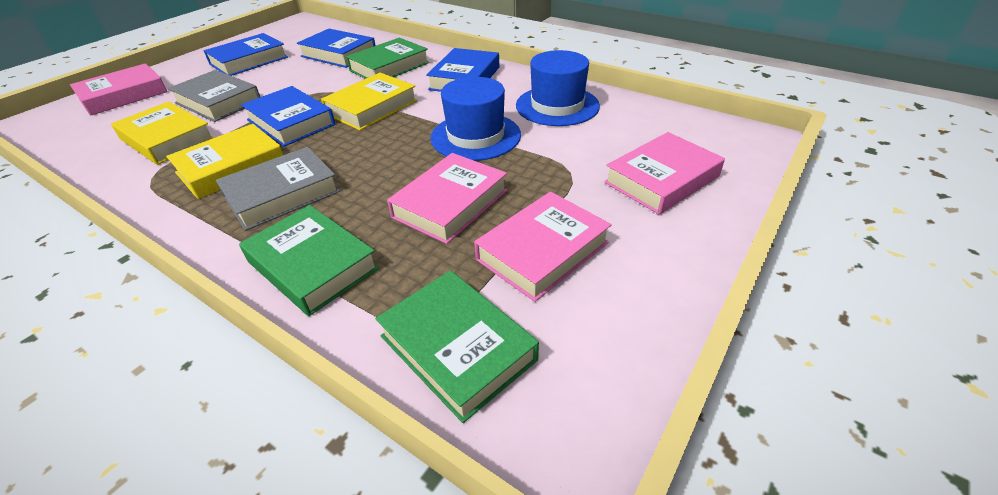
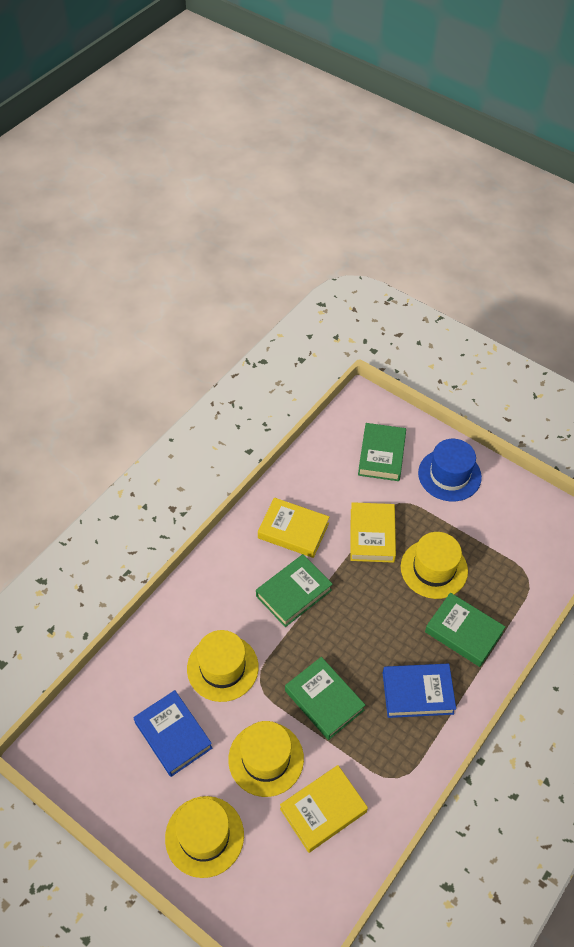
blue book: 4 -> 2
blue hat: 2 -> 1
green book: 3 -> 4
grey book: 2 -> 0
pink book: 4 -> 0
yellow hat: 0 -> 4

